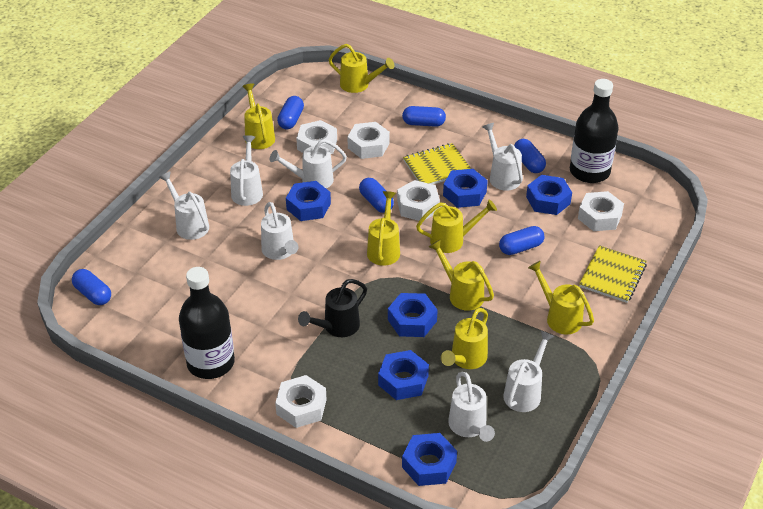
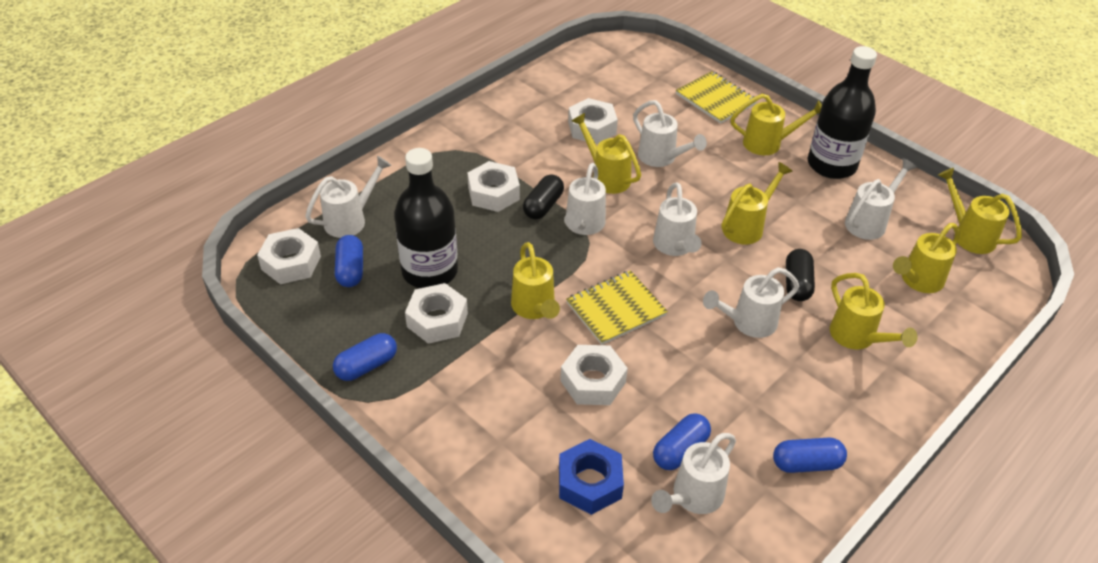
black capsule: 0 -> 2
black watering can: 1 -> 0
blue capsule: 6 -> 4
blue nut: 6 -> 1

